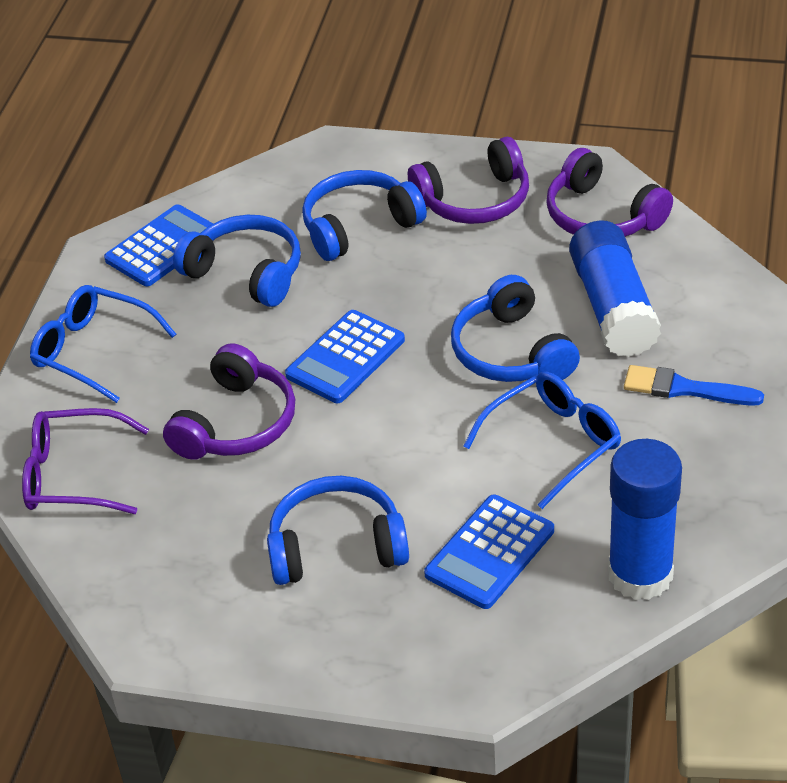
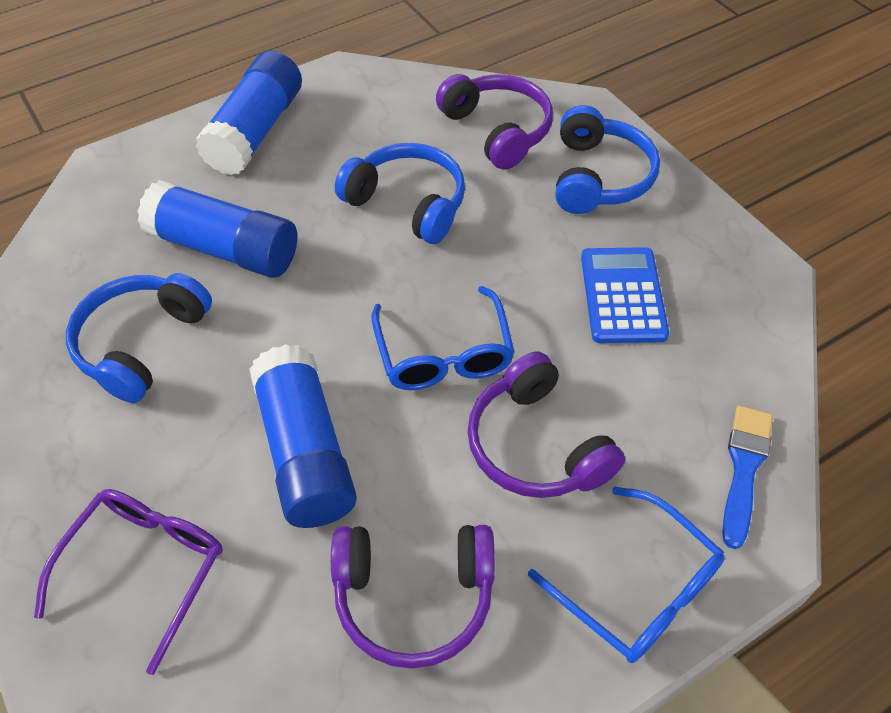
blue calculator: 3 -> 1
blue glue stick: 2 -> 3
blue headphones: 4 -> 3

